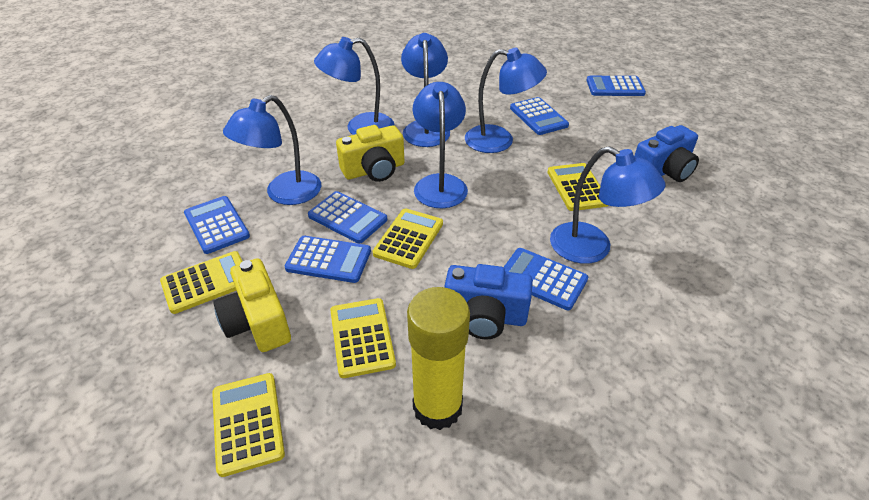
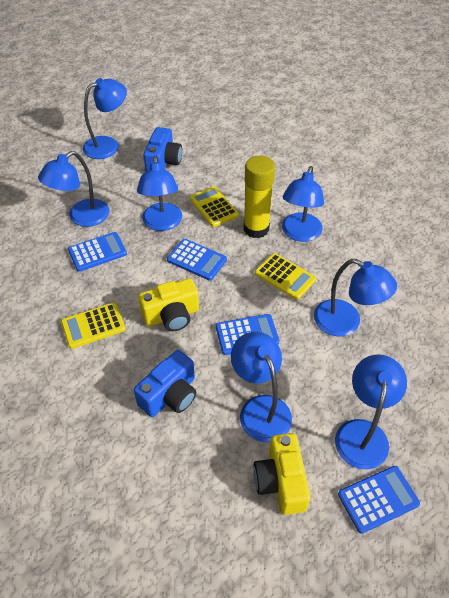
blue calculator: 6 -> 4
blue lamp: 6 -> 7
yellow calculator: 5 -> 3

